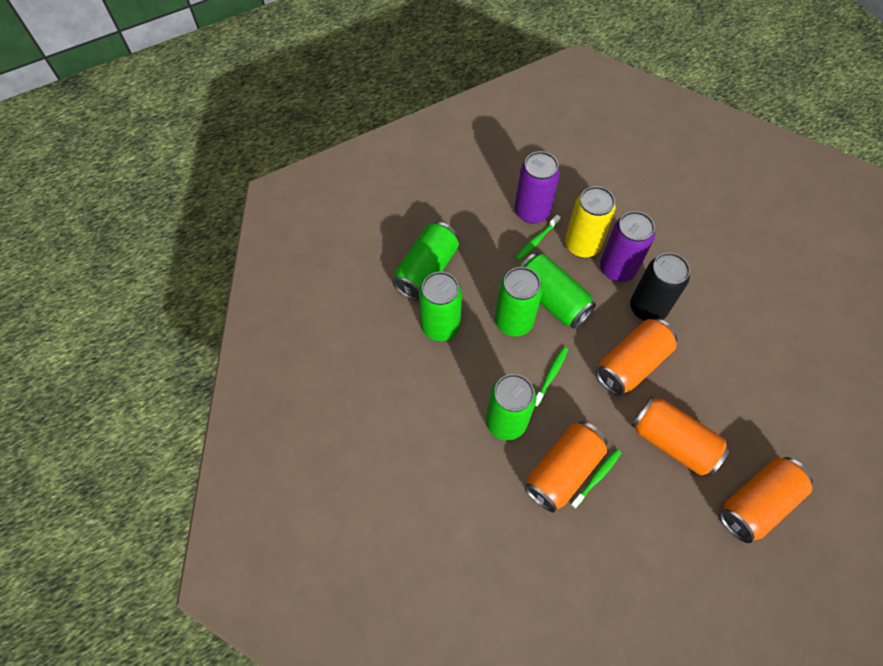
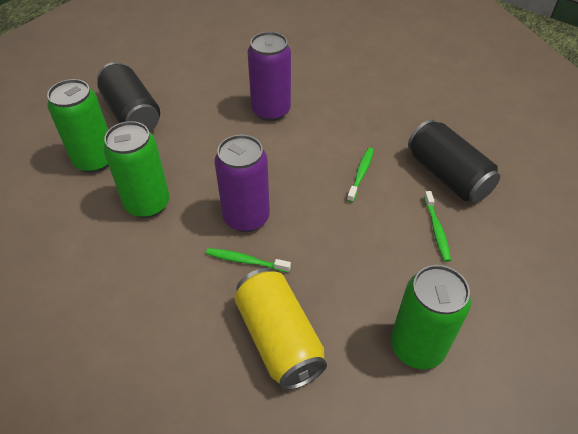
black can: 1 -> 2
green can: 5 -> 3
orange can: 4 -> 0

